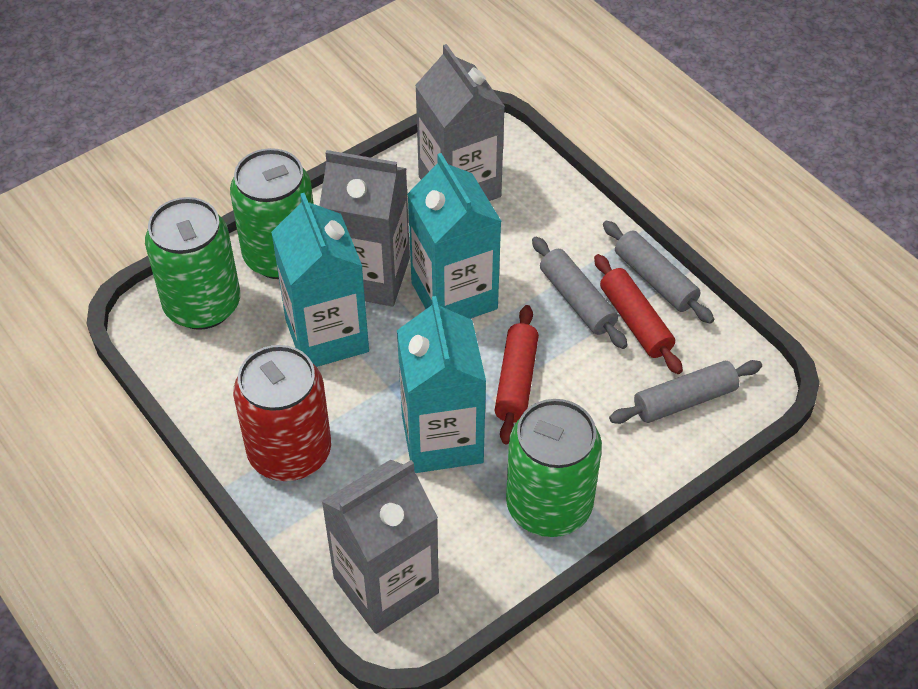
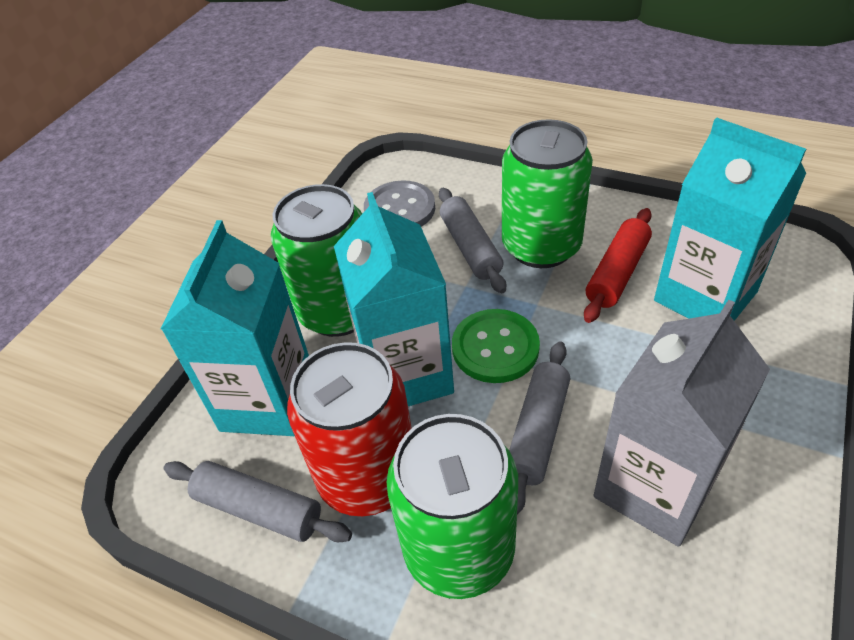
green button: 0 -> 1
grey button: 0 -> 1
grey carton: 3 -> 1
red rolling pin: 2 -> 1

